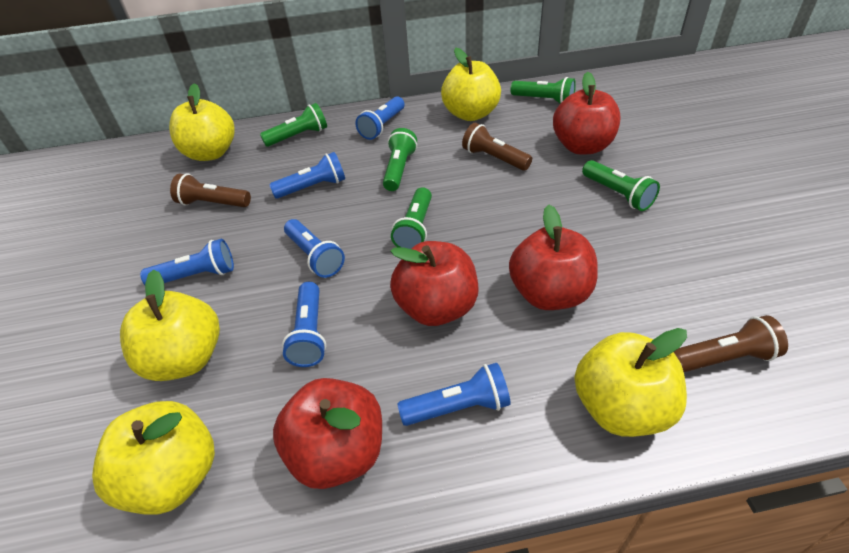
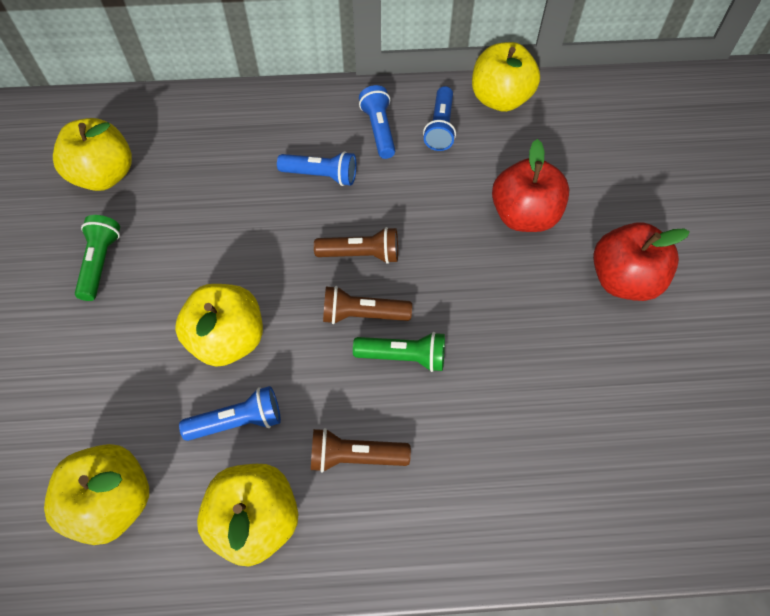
blue flashlight: 6 -> 4
green flashlight: 5 -> 2
red apple: 4 -> 2

